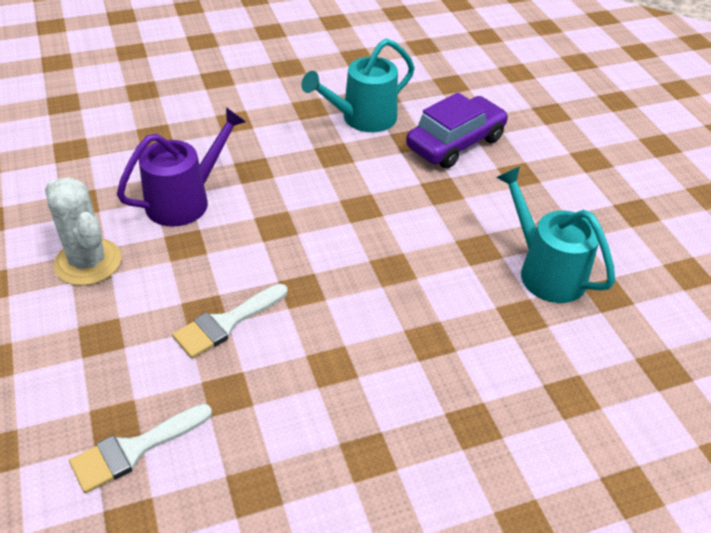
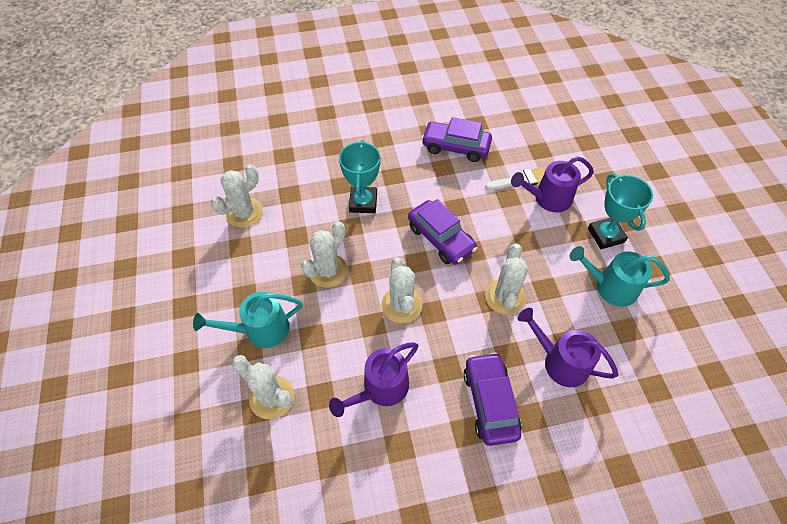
purple car: 1 -> 3
purple watering can: 1 -> 3
turquoise trophy: 0 -> 2
white brush: 2 -> 1
white cactus: 1 -> 5

